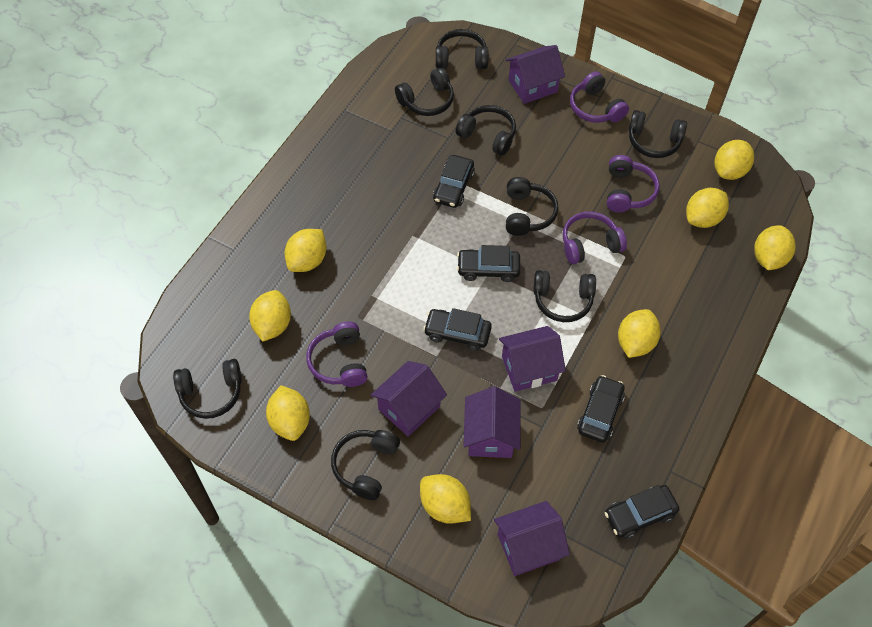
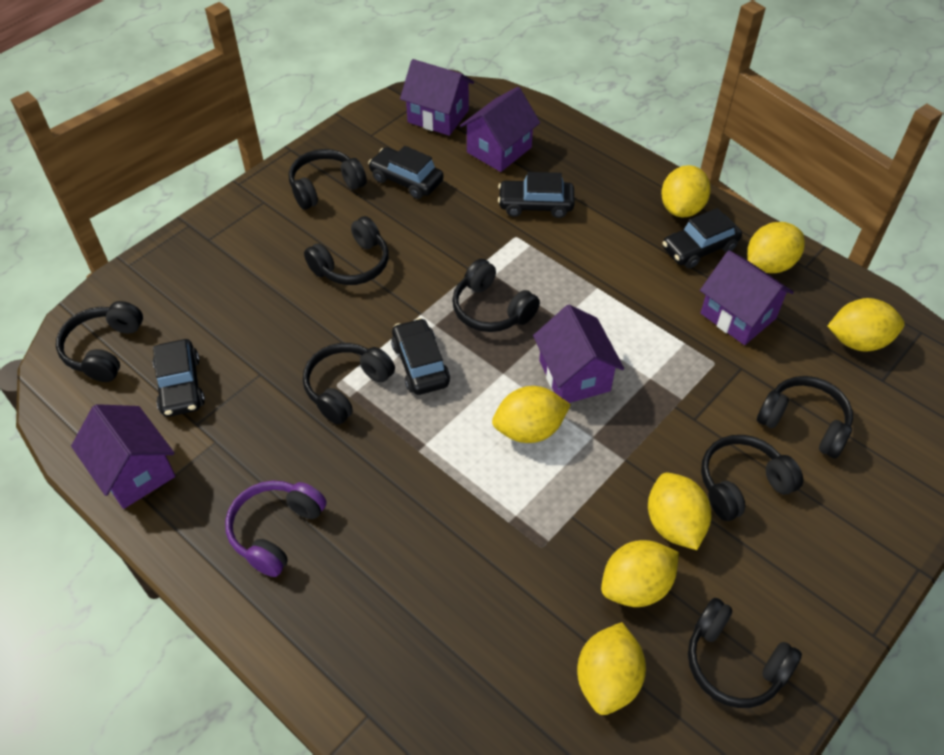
purple headphones: 4 -> 1
yellow lemon: 8 -> 7

